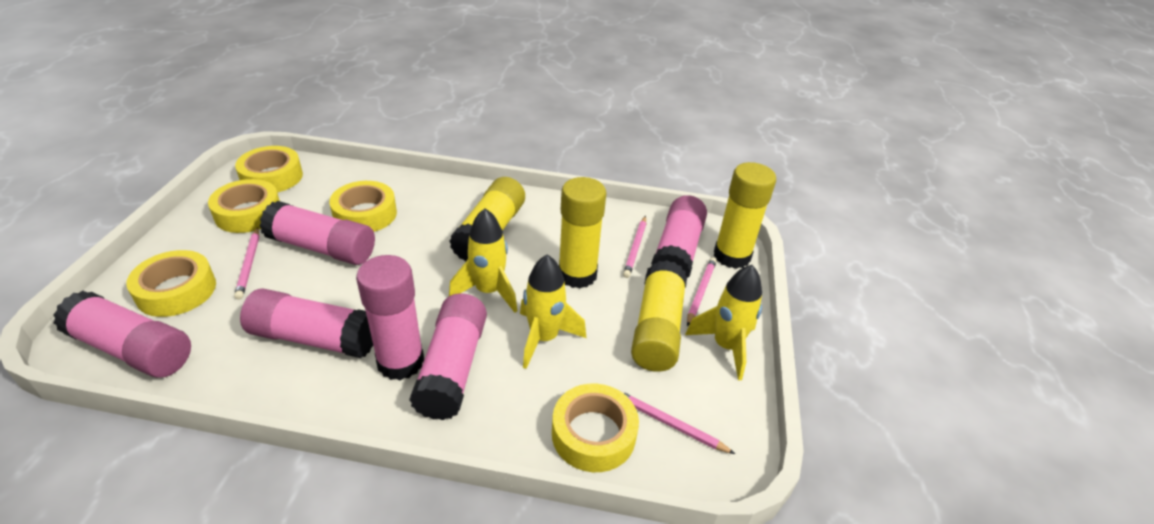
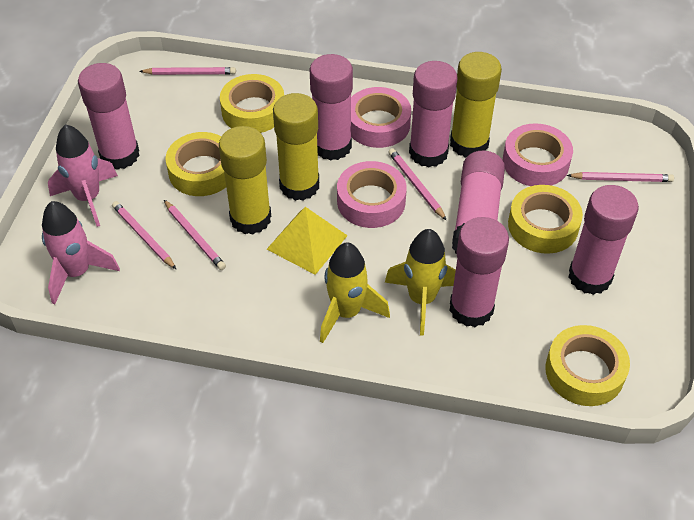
pink pencil: 4 -> 5
pink rocket: 0 -> 2
pink tape: 0 -> 3
yellow glue stick: 4 -> 3
yellow pyramid: 0 -> 1
yellow rocket: 3 -> 2
yellow tape: 5 -> 4

